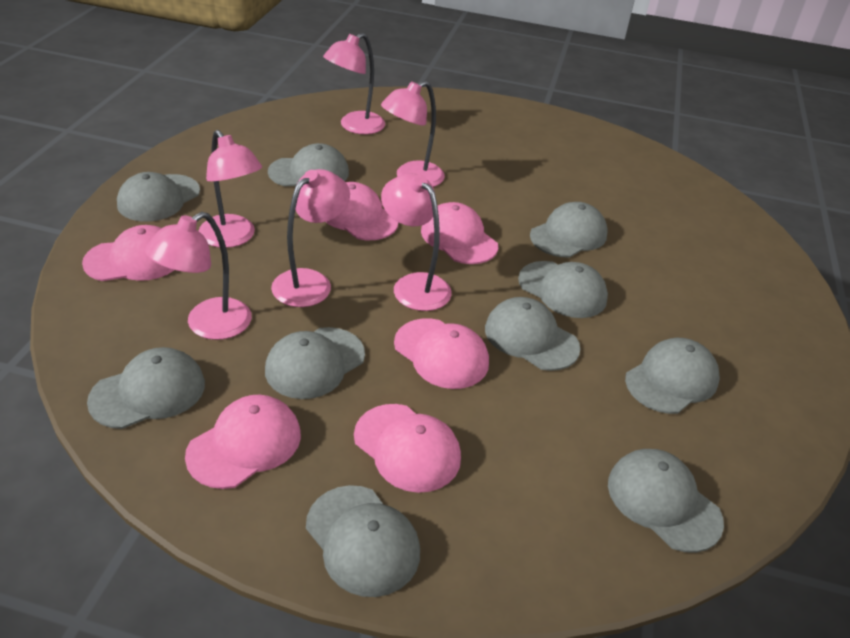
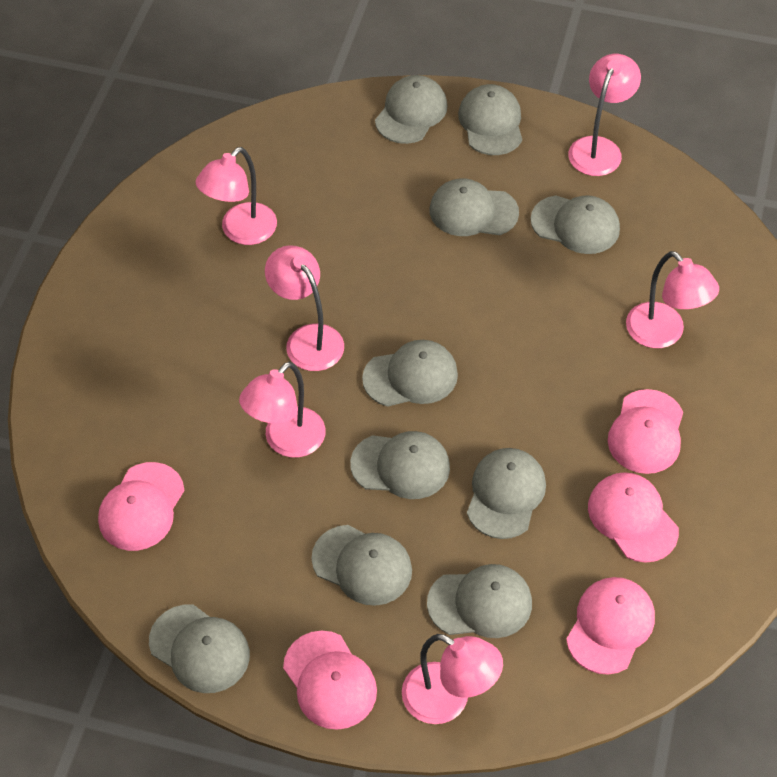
pink cap: 6 -> 5

